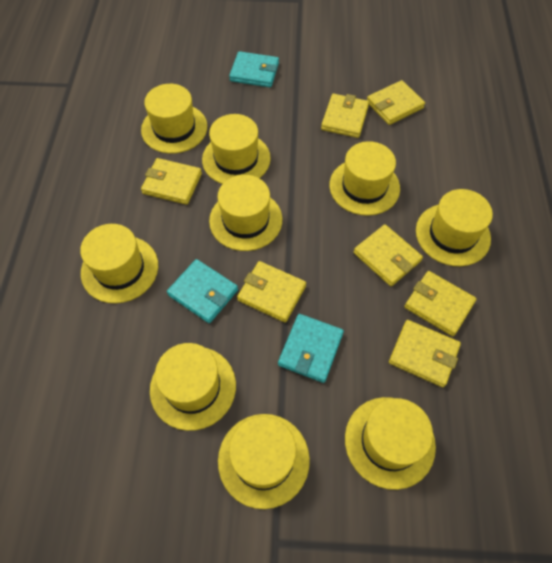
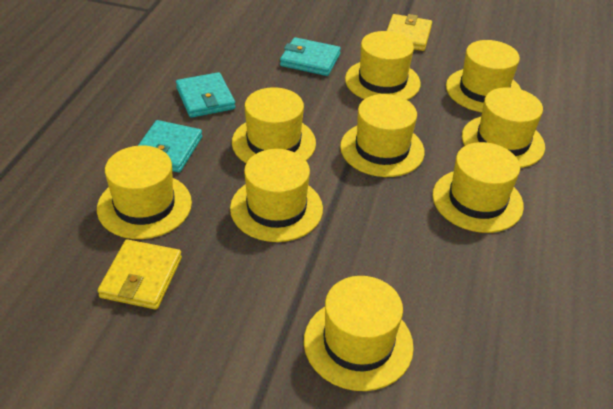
yellow wallet: 7 -> 2

